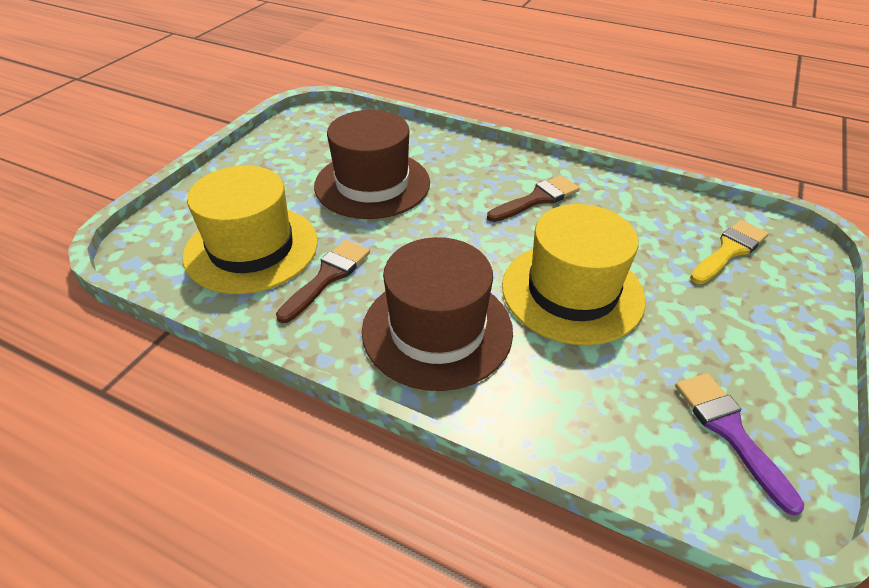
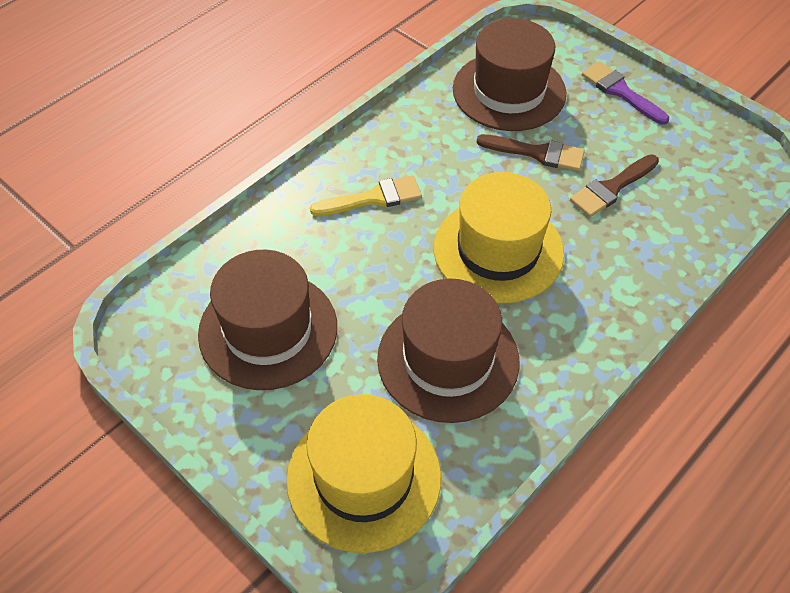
brown hat: 2 -> 3

